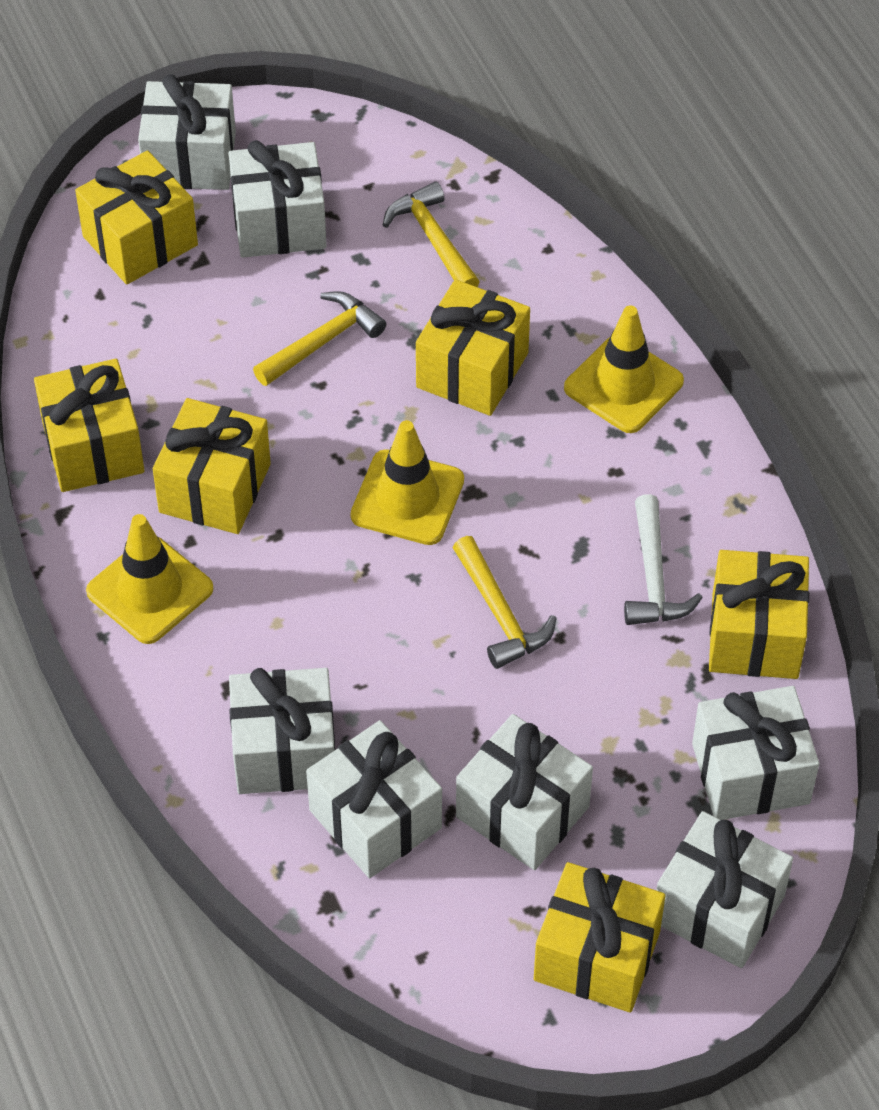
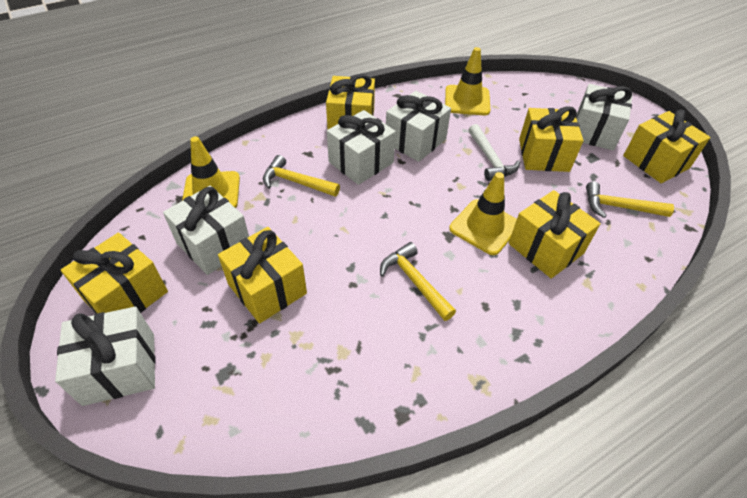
white gift: 7 -> 5

